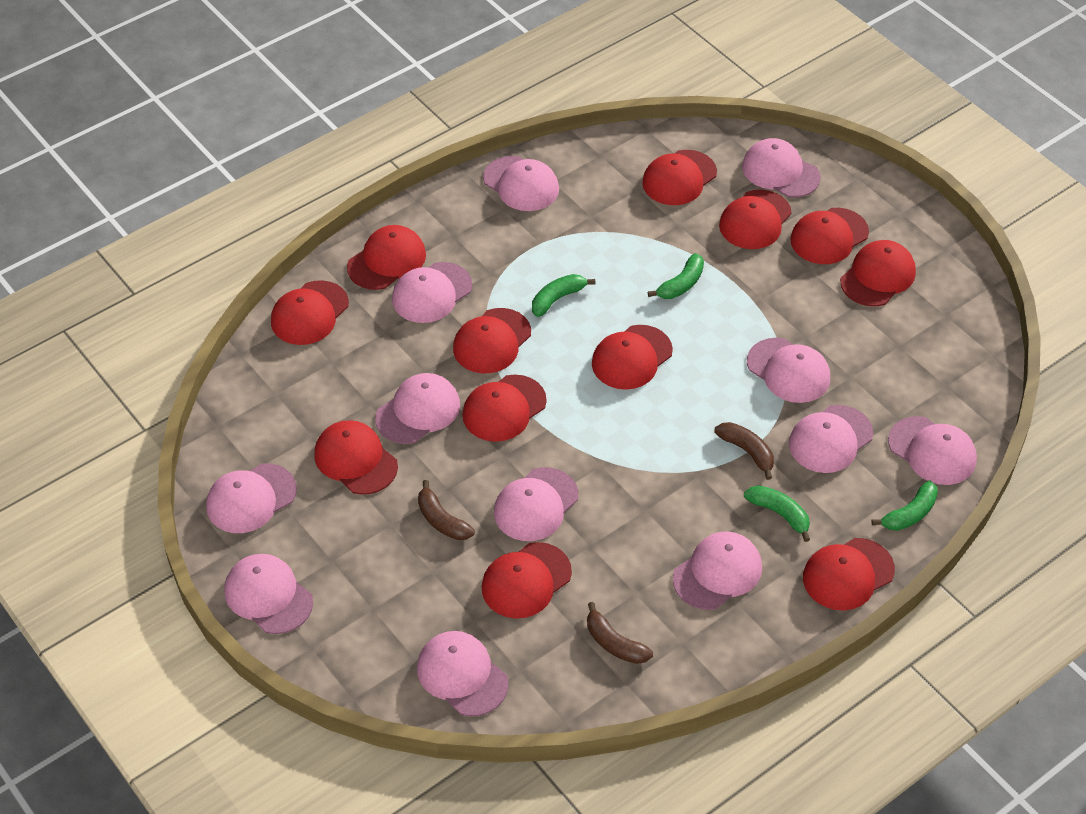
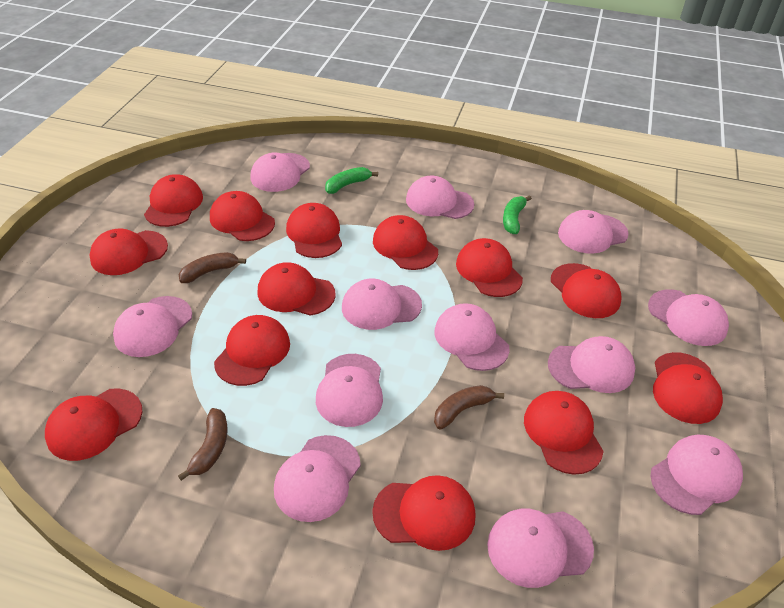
green banana: 4 -> 2
red cap: 12 -> 13

